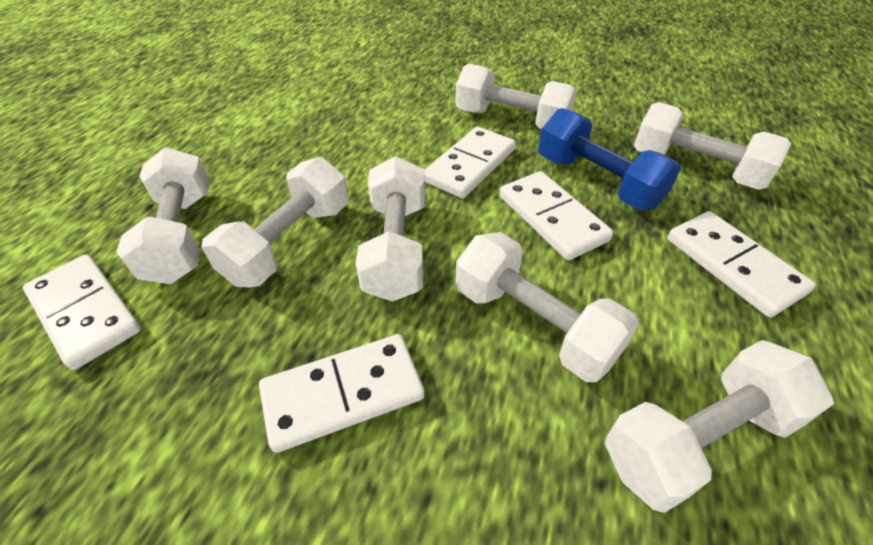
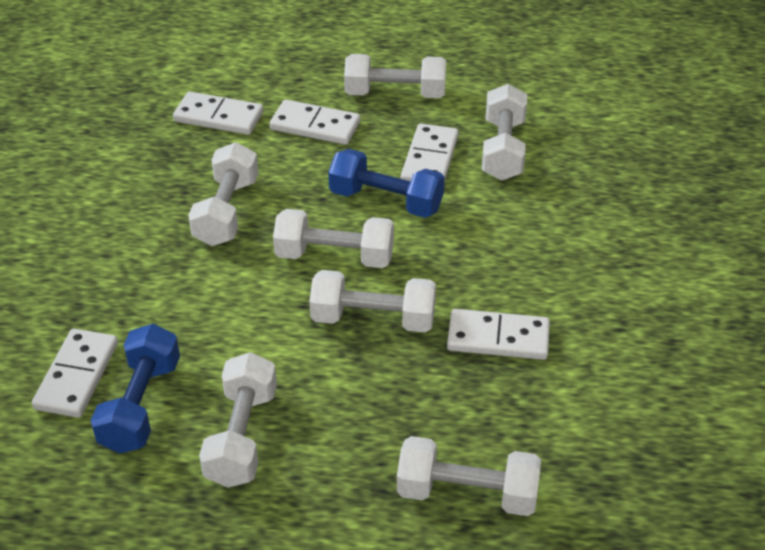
blue dumbbell: 1 -> 2

